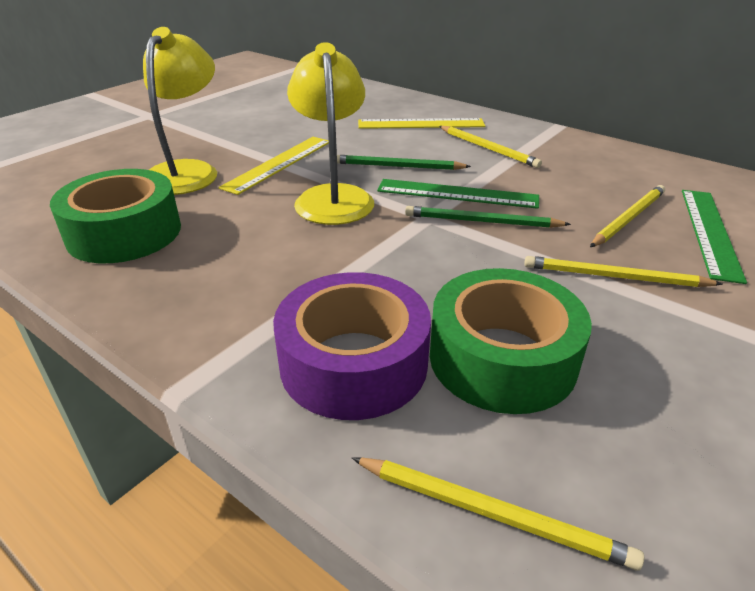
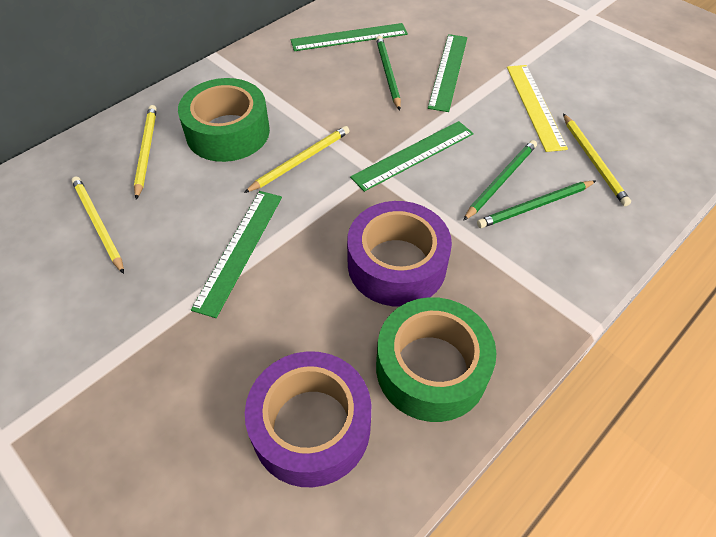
green pencil: 2 -> 3
green ruler: 2 -> 4
purple tape: 1 -> 2
yellow lamp: 2 -> 0
yellow ruler: 2 -> 1

